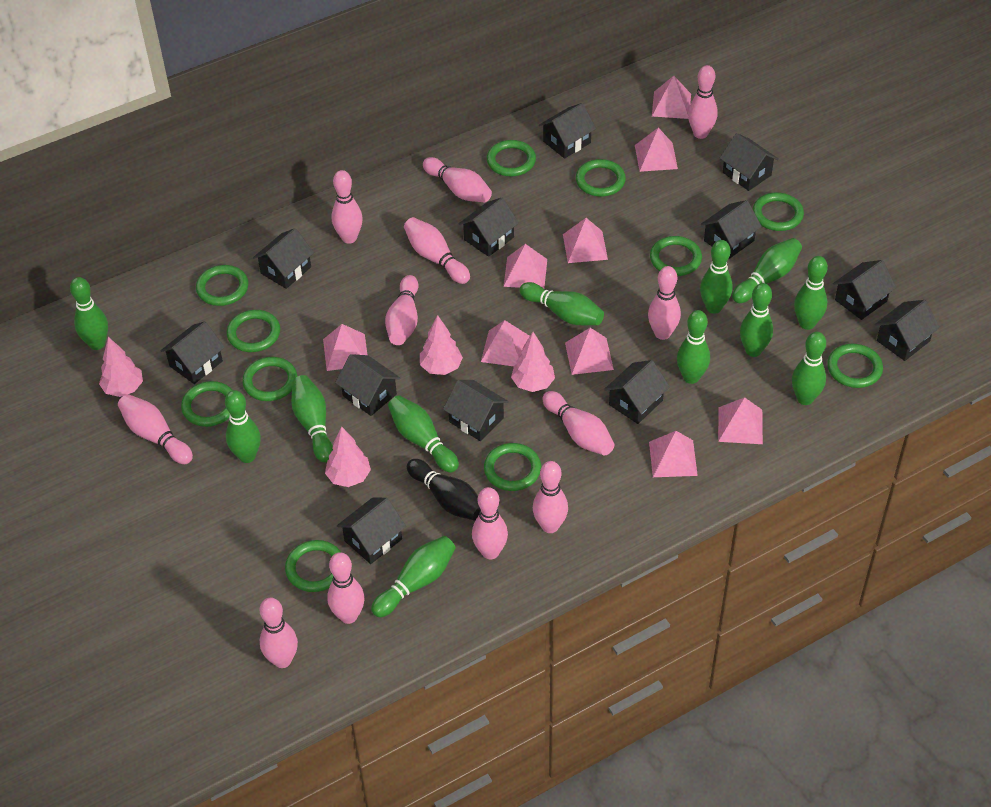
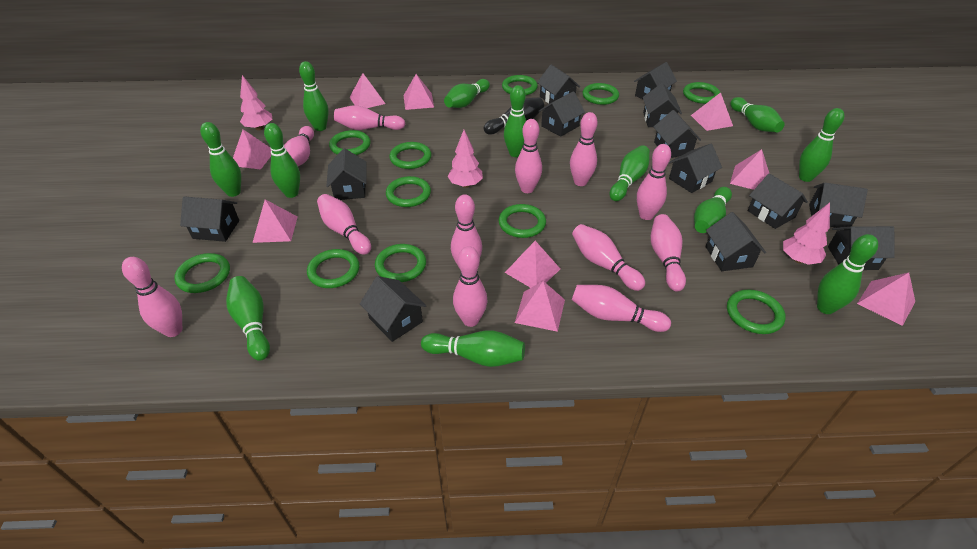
black house: 12 -> 13
pink tree: 4 -> 3

